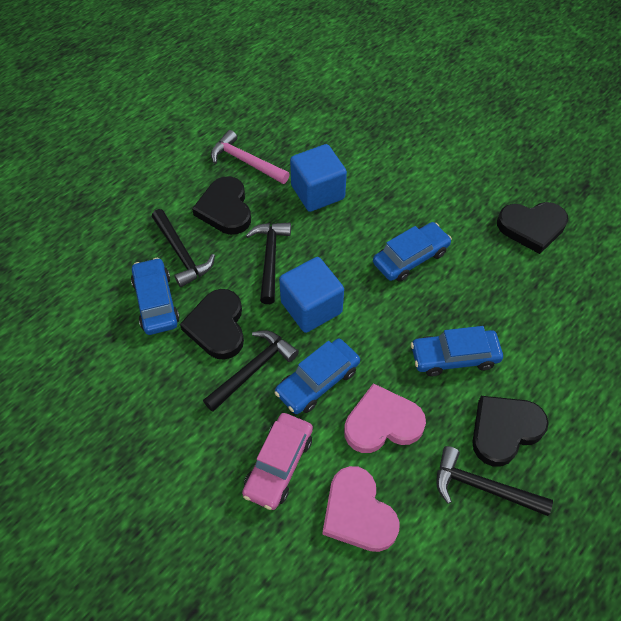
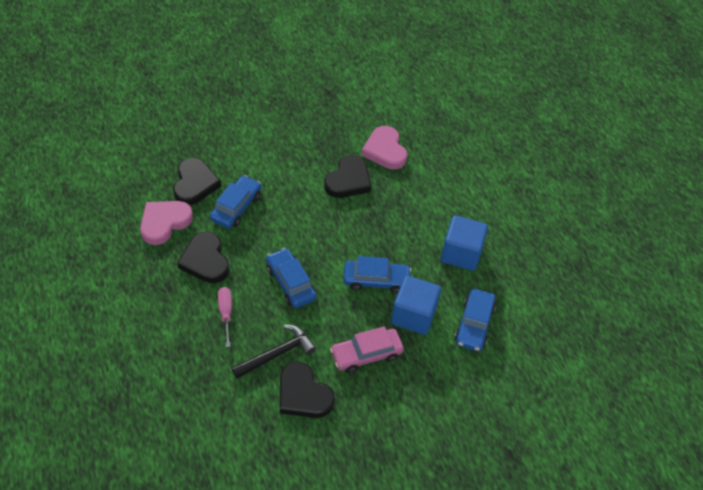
black hammer: 4 -> 1
pink hammer: 1 -> 0
pink screwdriver: 0 -> 1

